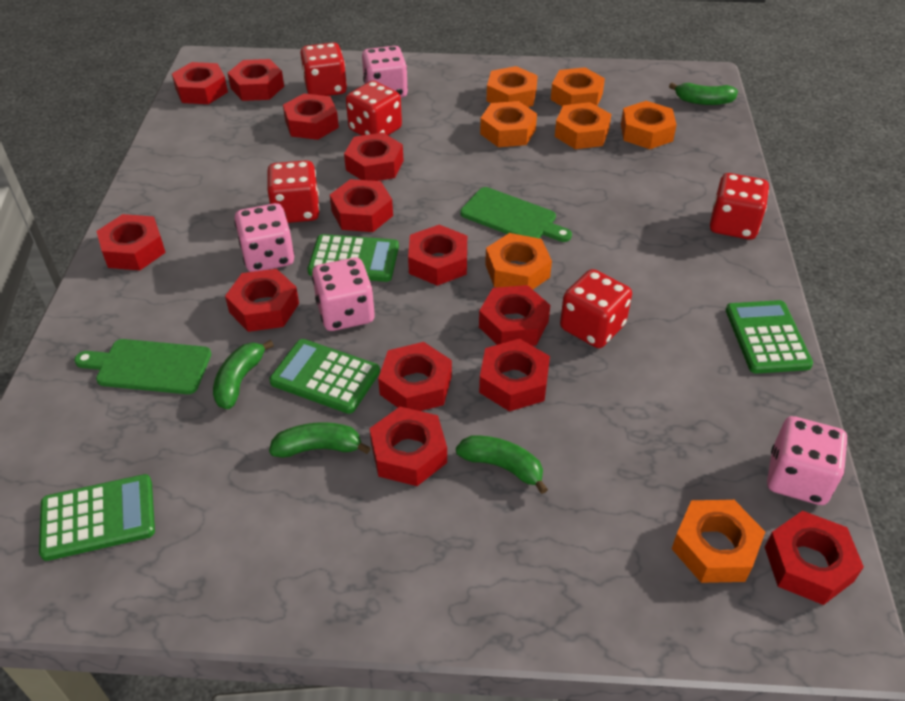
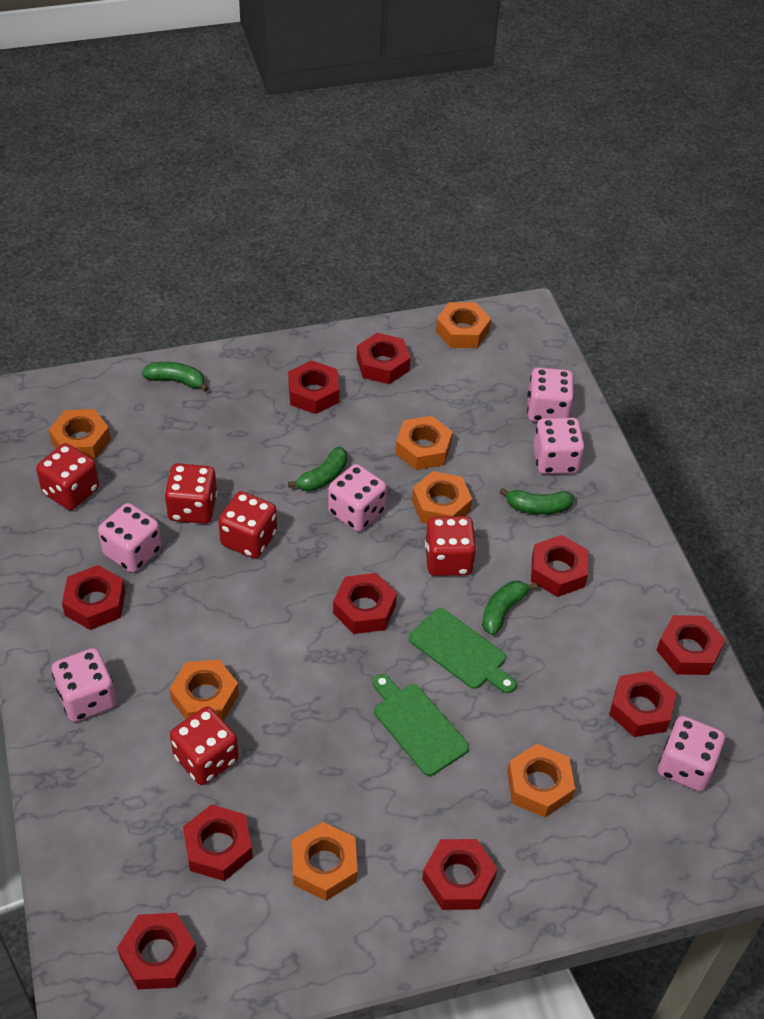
green calculator: 4 -> 0
pink dice: 4 -> 6
red nut: 13 -> 10

